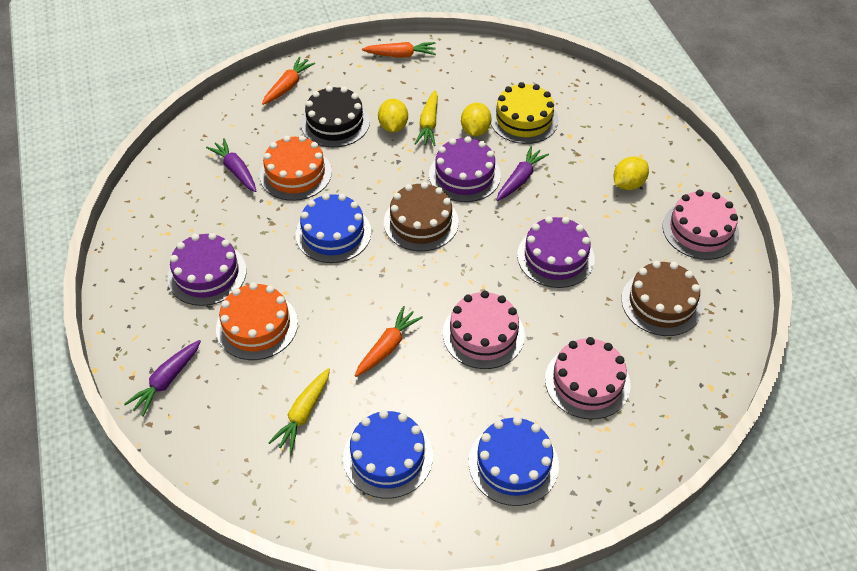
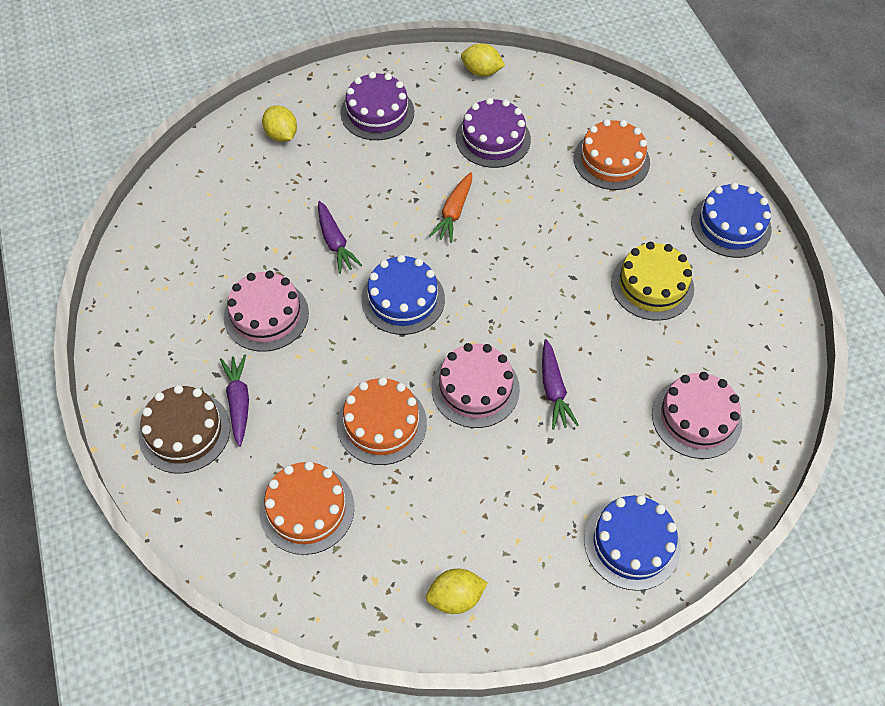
black cake: 1 -> 0
brown cake: 2 -> 1
orange cake: 2 -> 3
orange carrot: 3 -> 1
purple cake: 3 -> 2
yellow carrot: 2 -> 0

